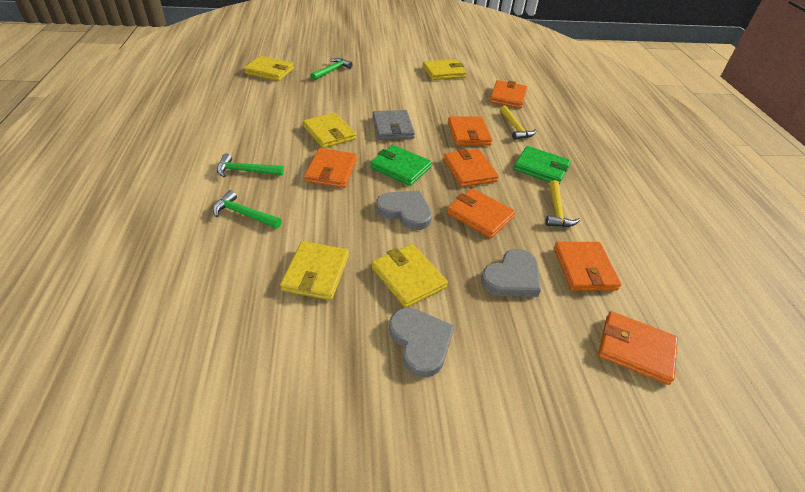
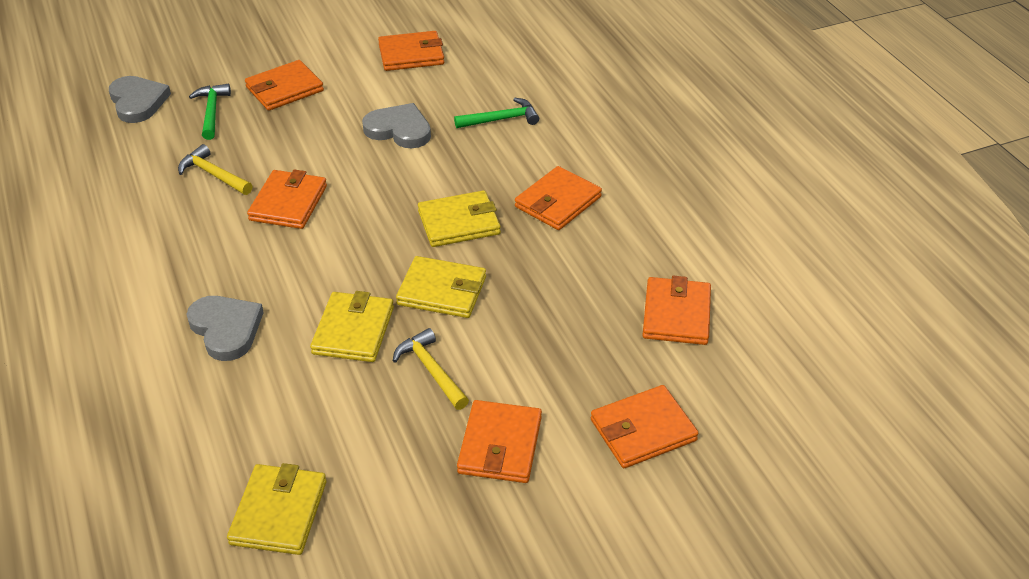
green hammer: 3 -> 2
green wallet: 2 -> 0
grey wallet: 1 -> 0
yellow wallet: 5 -> 4

